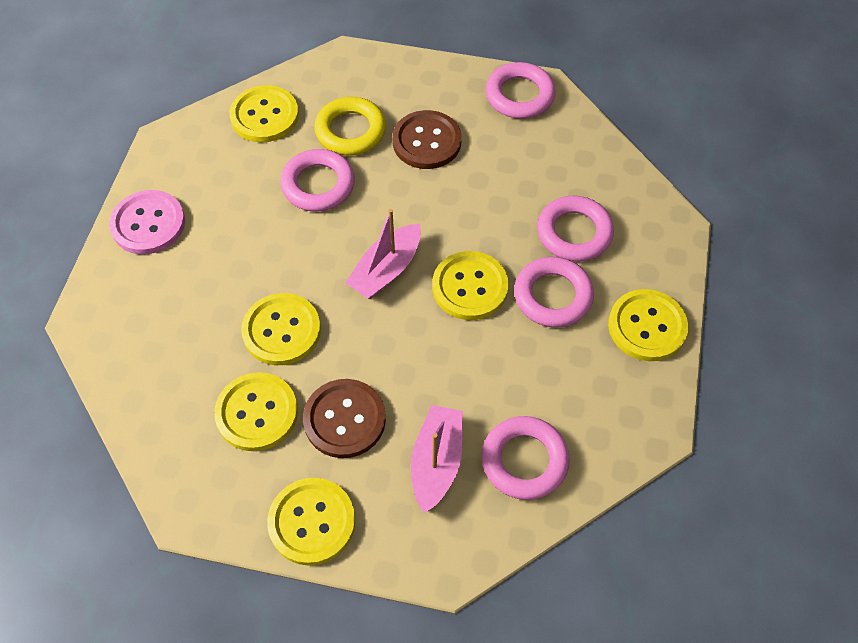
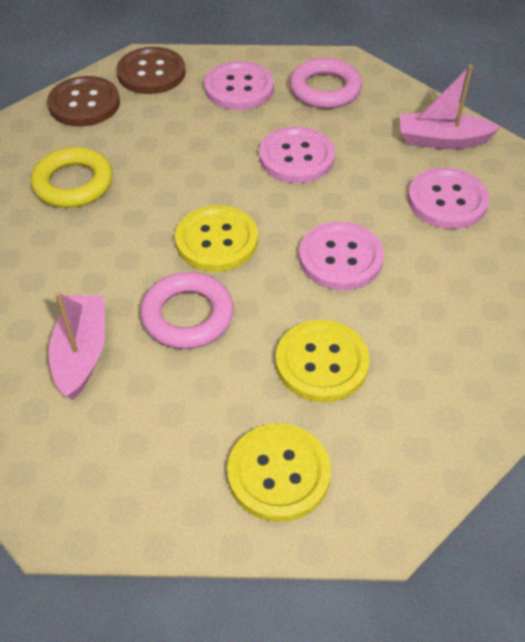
pink button: 1 -> 4
pink ring: 5 -> 2
yellow button: 6 -> 3

